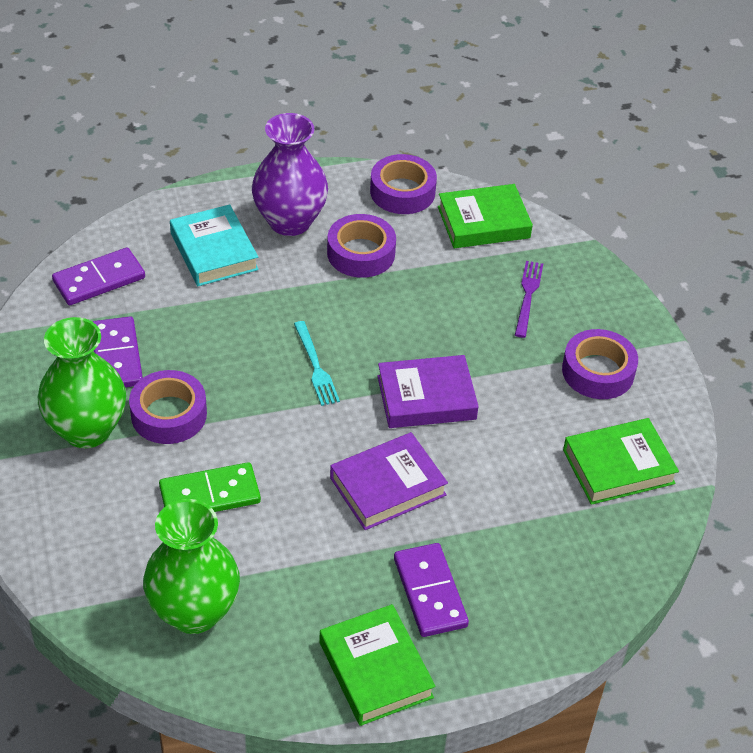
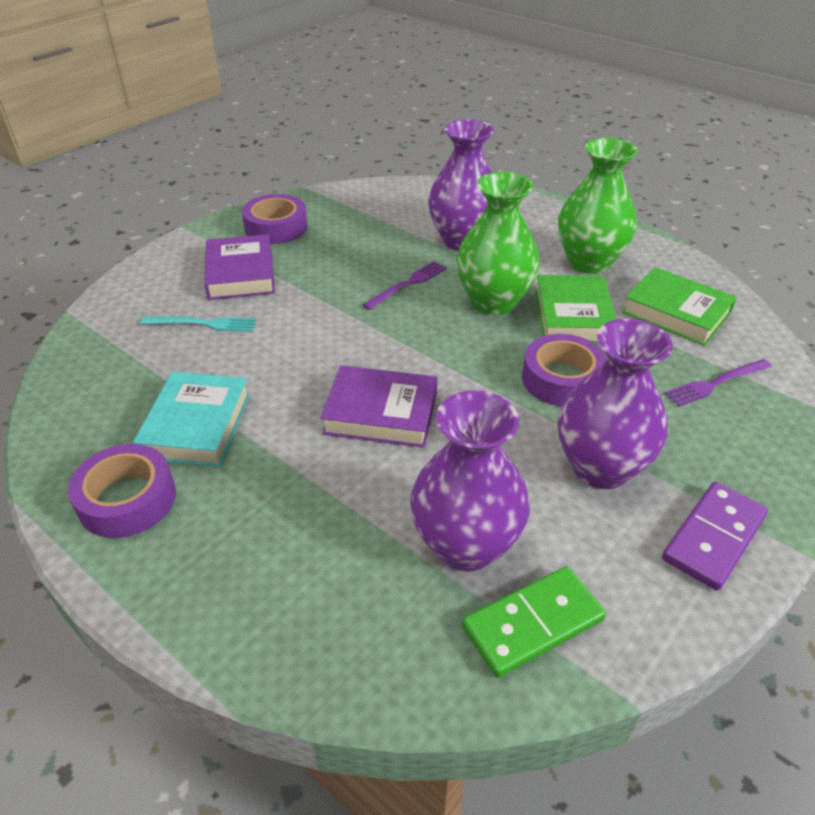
green book: 3 -> 2
purple domino: 3 -> 1
purple fork: 1 -> 2
purple tape: 4 -> 3
purple vase: 1 -> 3

